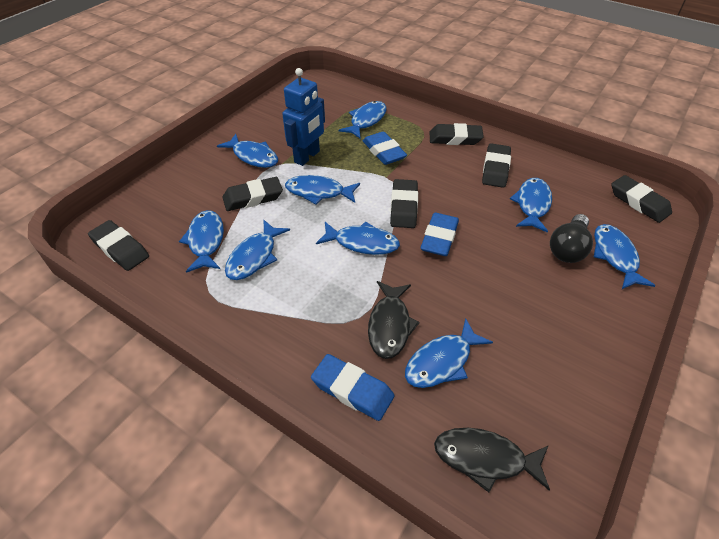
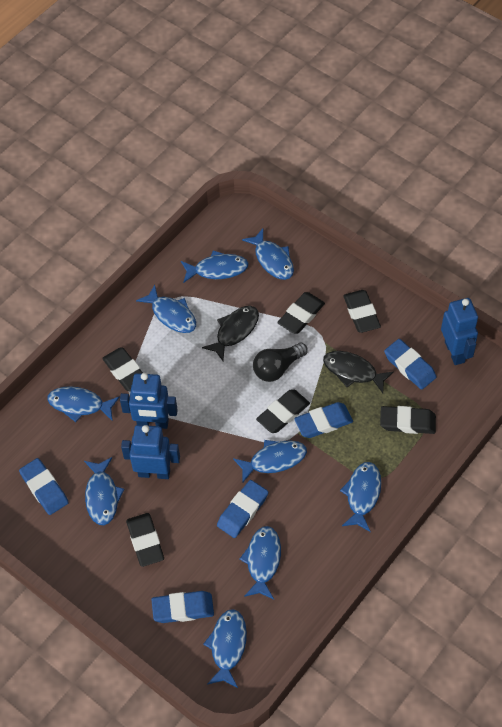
blue eraser: 3 -> 5
blue robot: 1 -> 3

